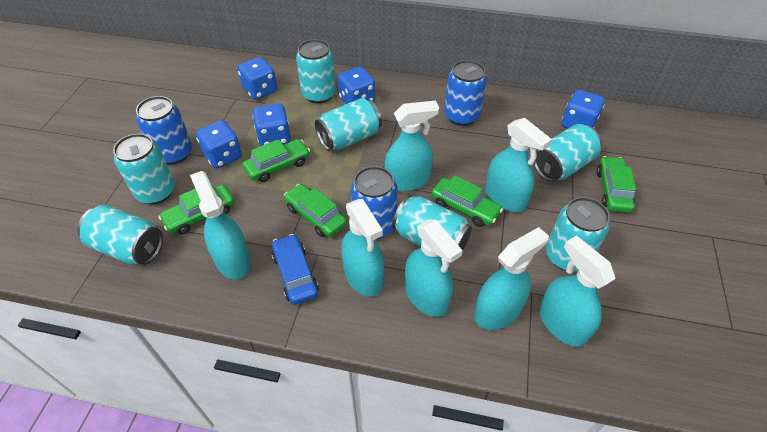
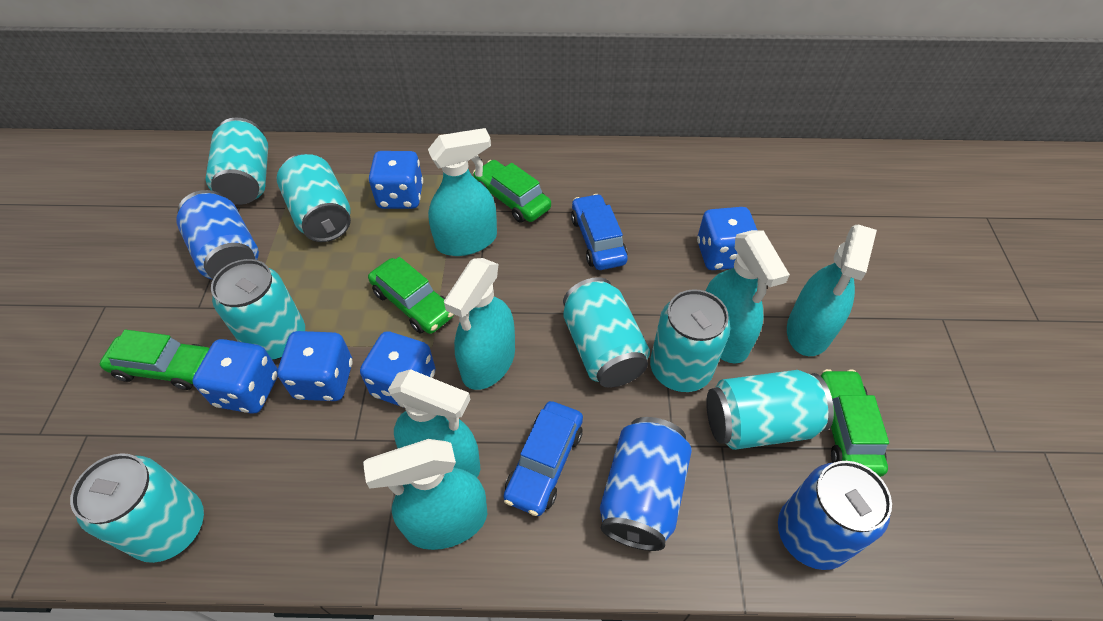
blue car: 1 -> 2
green car: 5 -> 4
turquoise spray bottle: 7 -> 6

